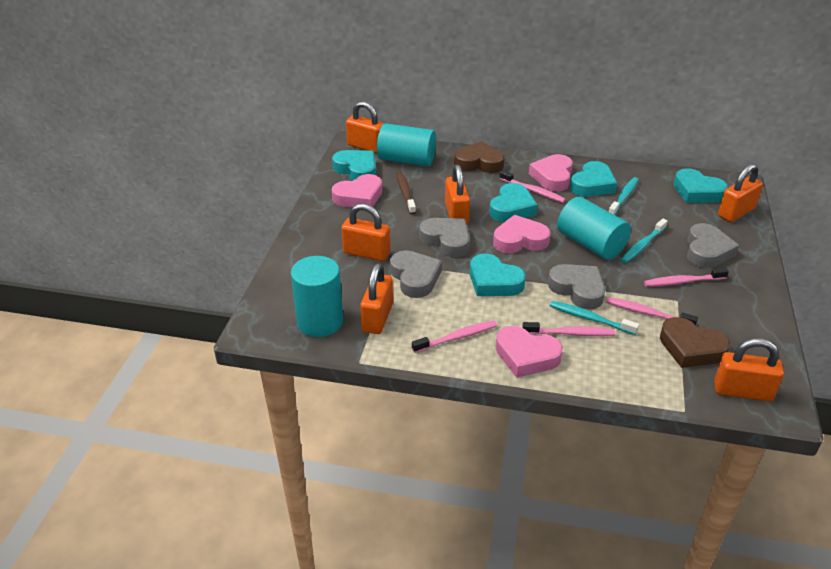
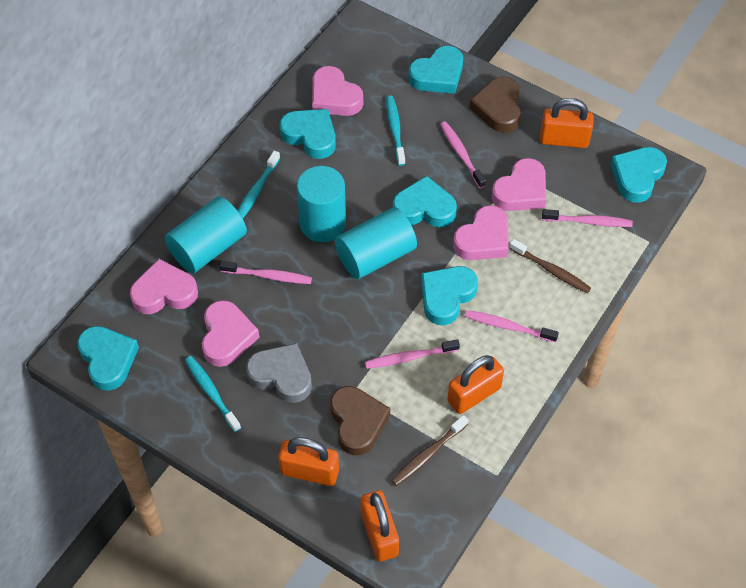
brown toothbrush: 1 -> 2
grey heart: 4 -> 1
orange padlock: 6 -> 4
pink heart: 4 -> 5
turquoise heart: 5 -> 6

